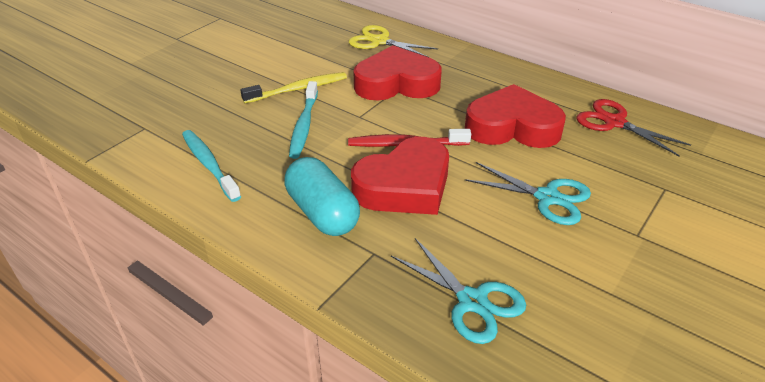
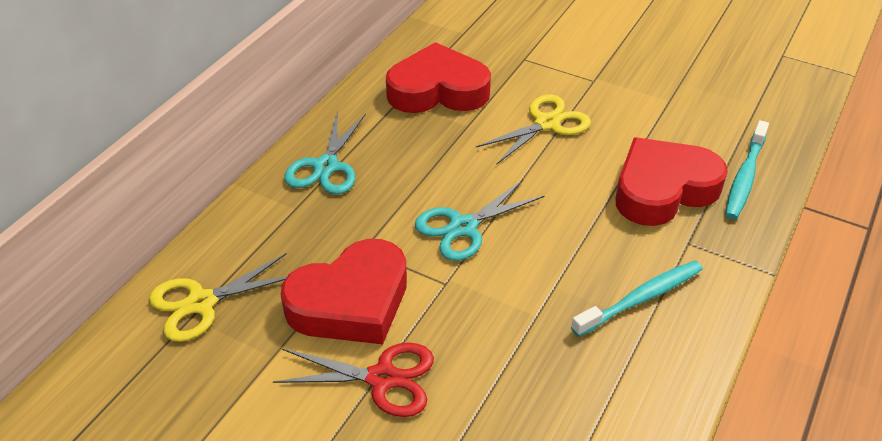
red toothbrush: 1 -> 0
turquoise capsule: 1 -> 0
yellow scissors: 1 -> 2
yellow toothbrush: 1 -> 0

